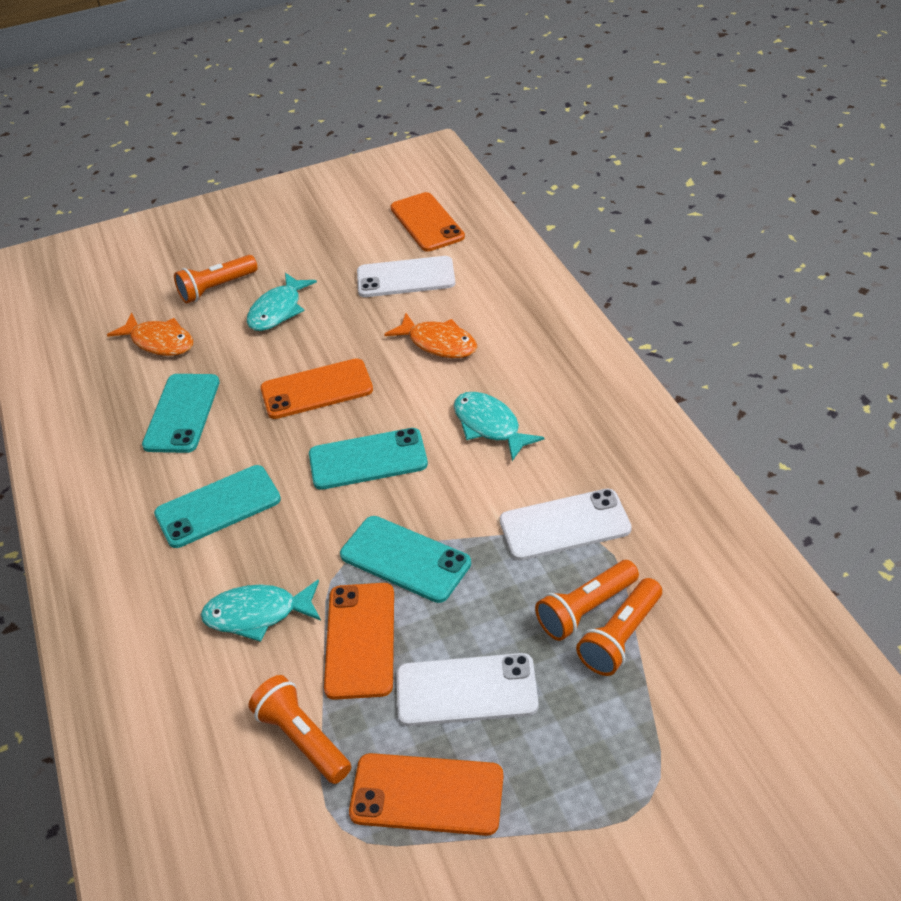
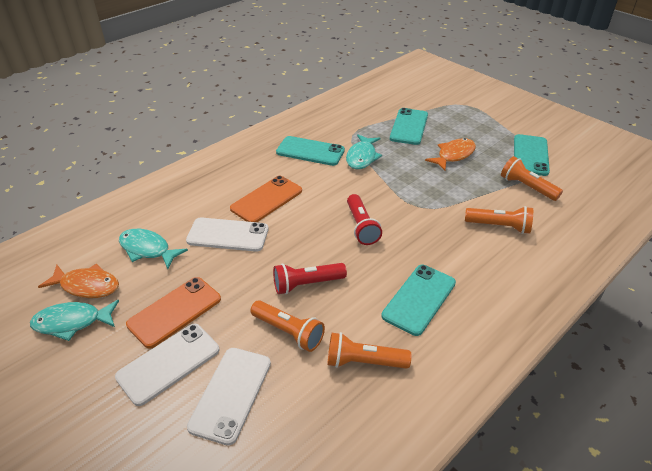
orange phone: 4 -> 2
red flashlight: 0 -> 2

